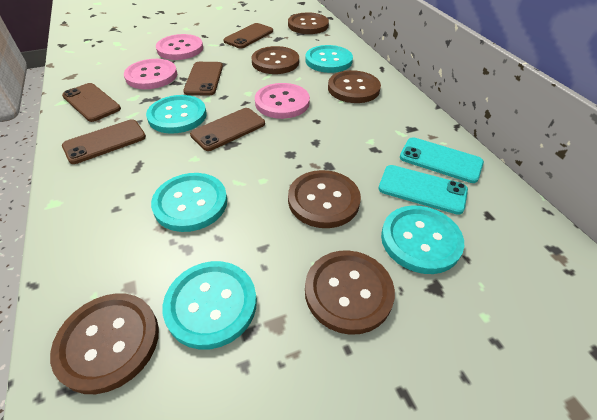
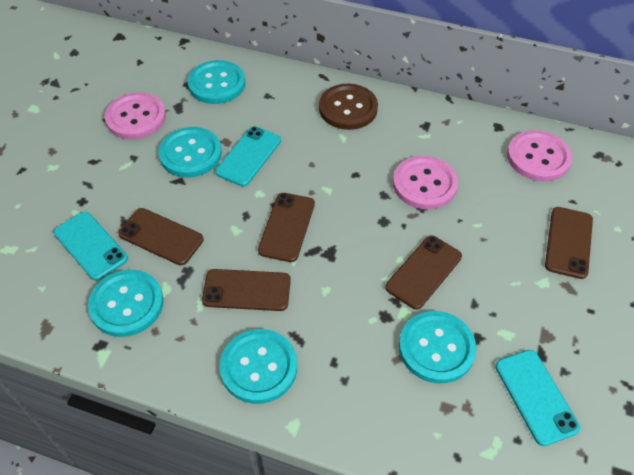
brown button: 6 -> 1
turquoise phone: 2 -> 3

